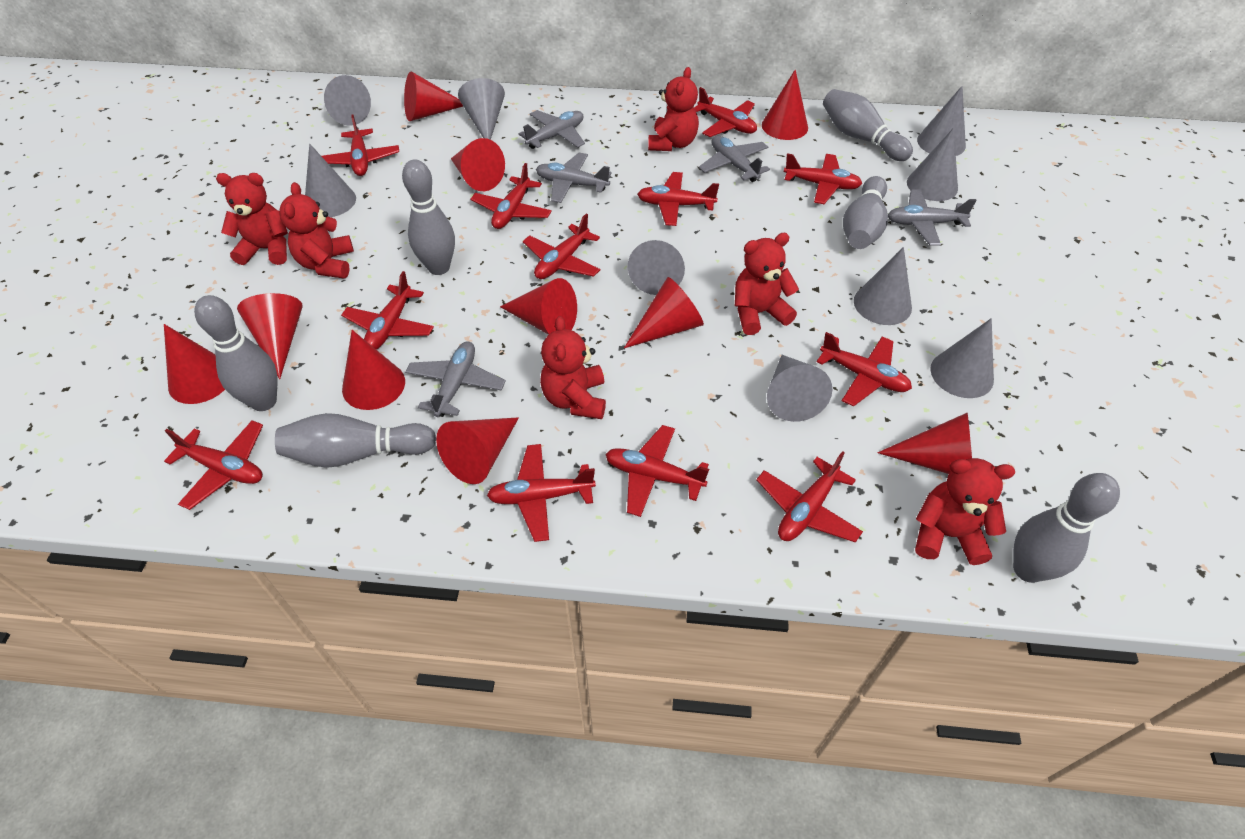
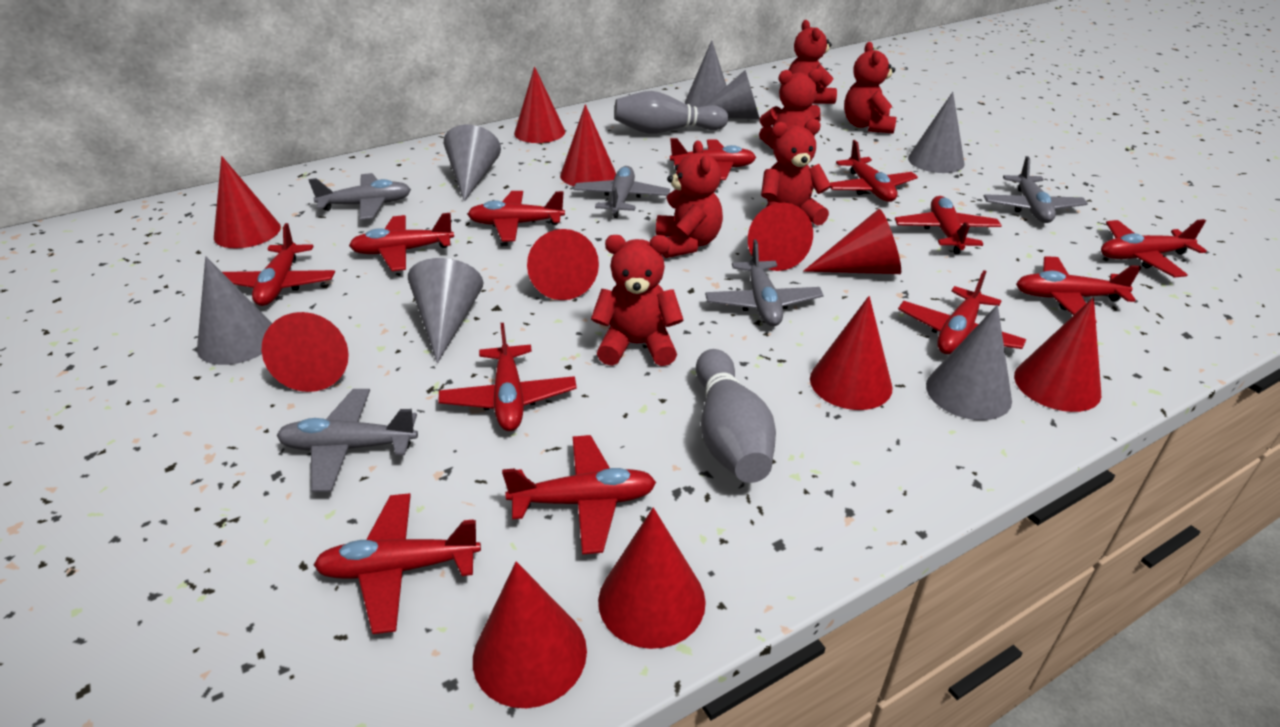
grey bowling pin: 6 -> 2
grey cone: 9 -> 7
red cone: 10 -> 11

